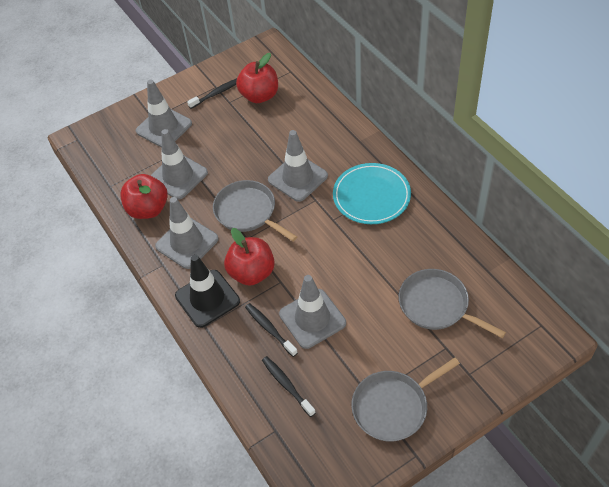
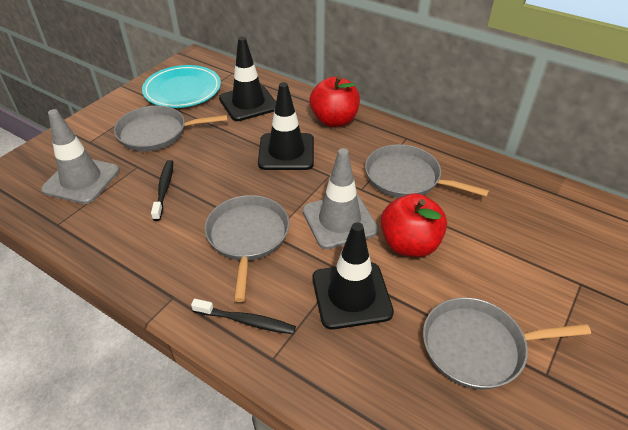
black toothbrush: 3 -> 2
black traffic cone: 1 -> 3
grey pan: 3 -> 4
grey traffic cone: 5 -> 2
red apple: 3 -> 2

